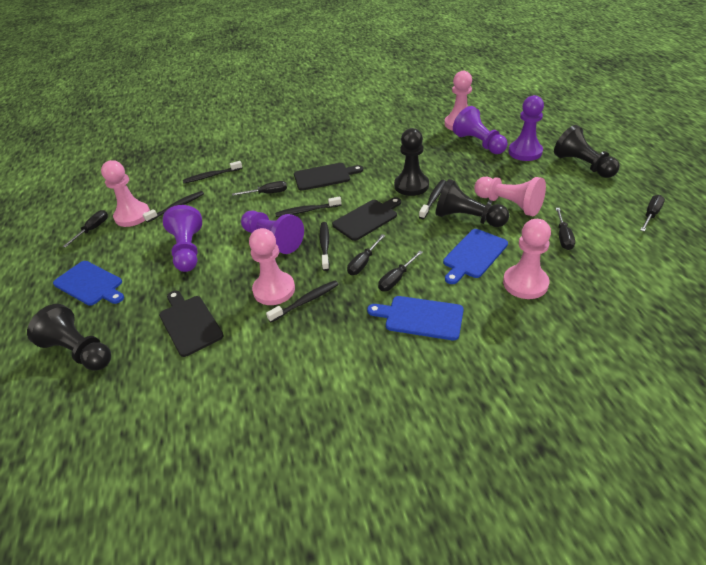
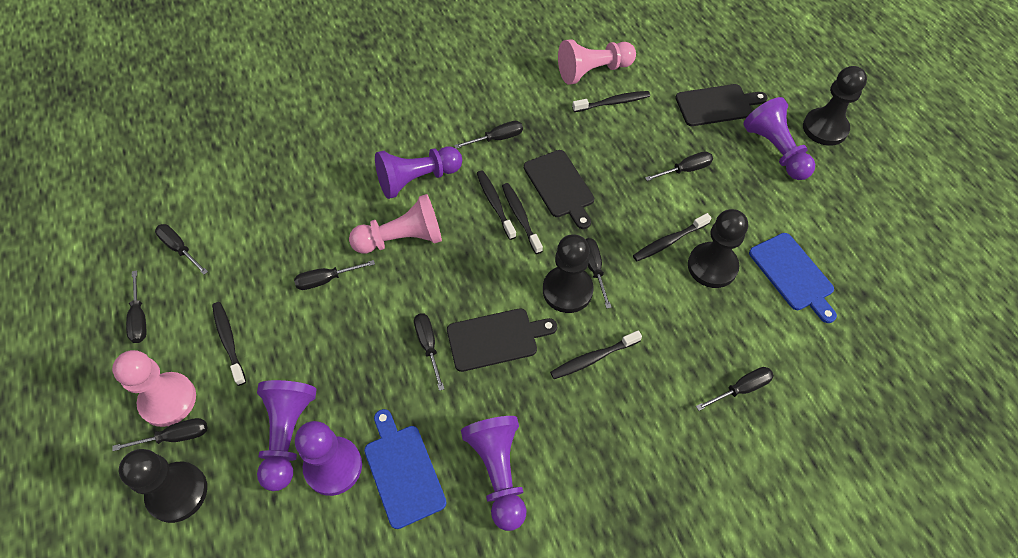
black screwdriver: 6 -> 9
blue cutting board: 3 -> 2
pink pawn: 5 -> 3
purple pawn: 4 -> 5

